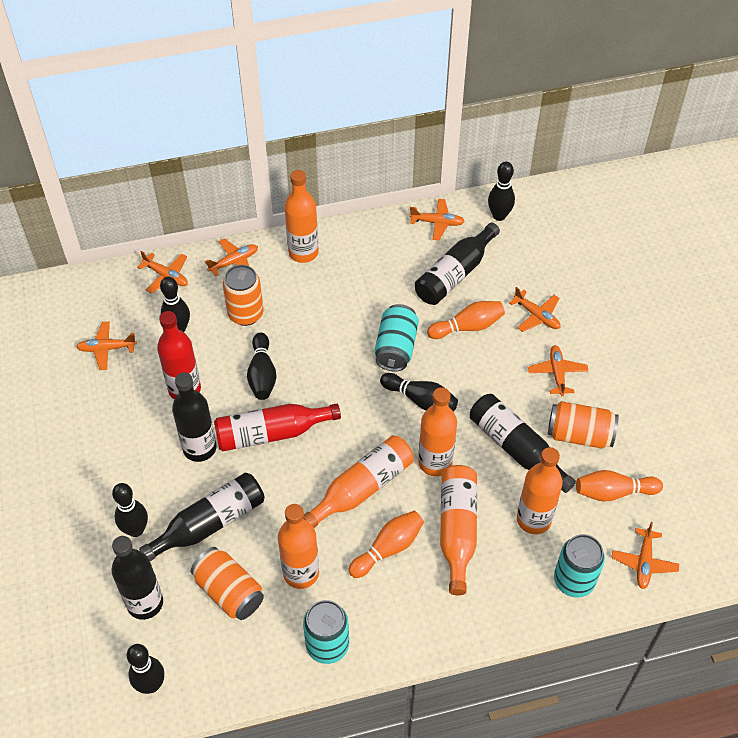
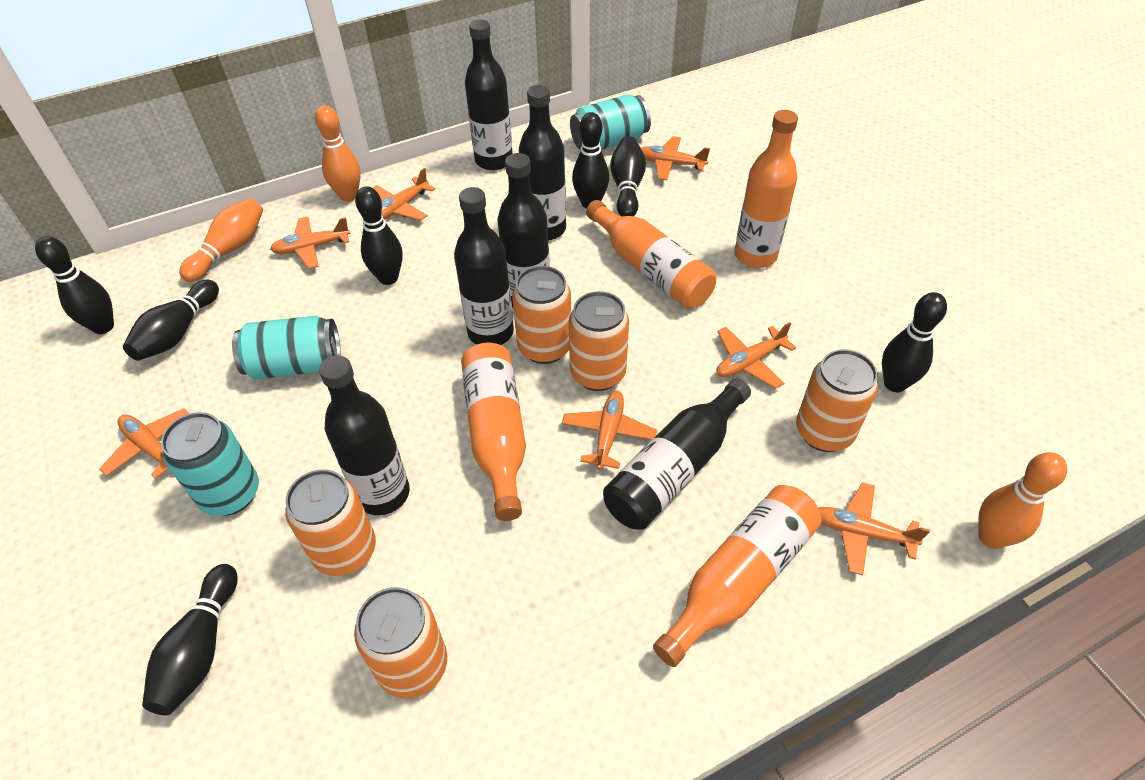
black bottle: 5 -> 6
black bowling pin: 6 -> 7
orange bottle: 6 -> 4
orange can: 3 -> 5
red bottle: 2 -> 0

